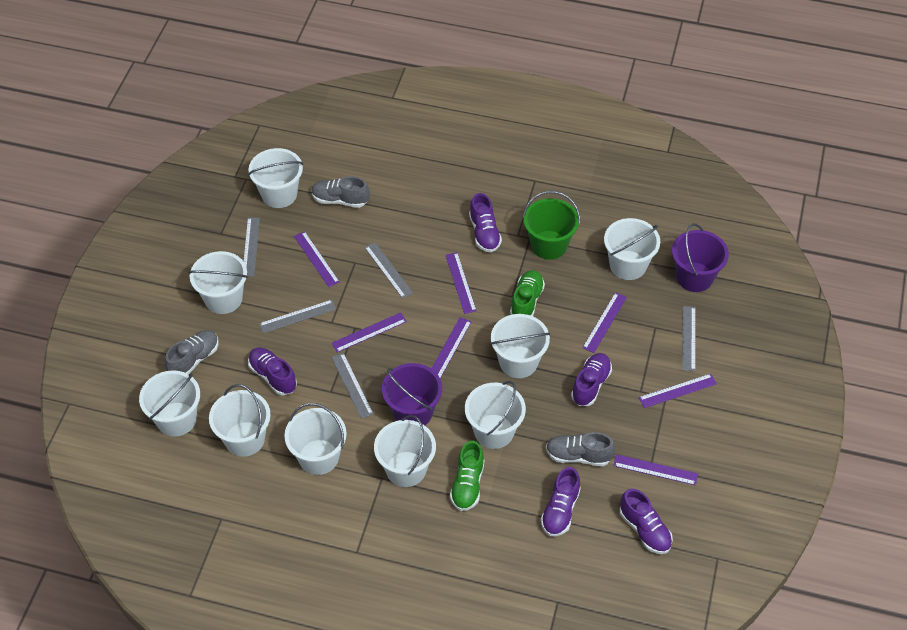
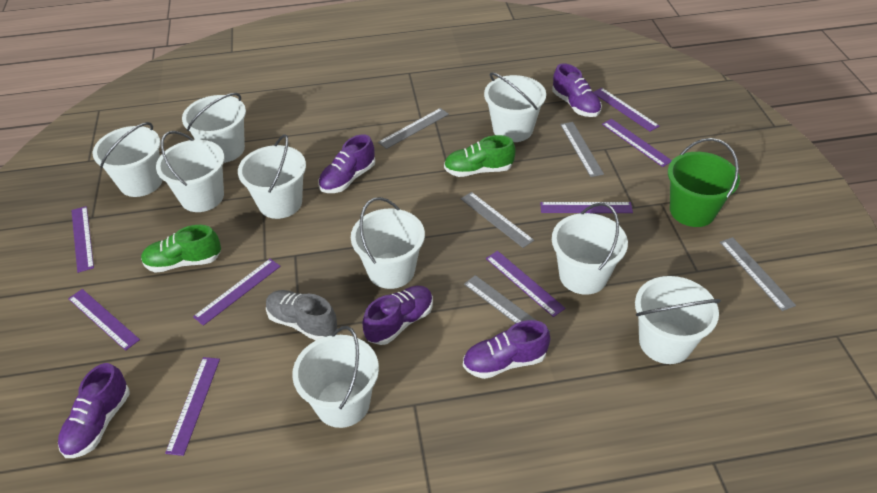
grey shoe: 3 -> 1
purple bucket: 2 -> 0
purple ruler: 7 -> 8

